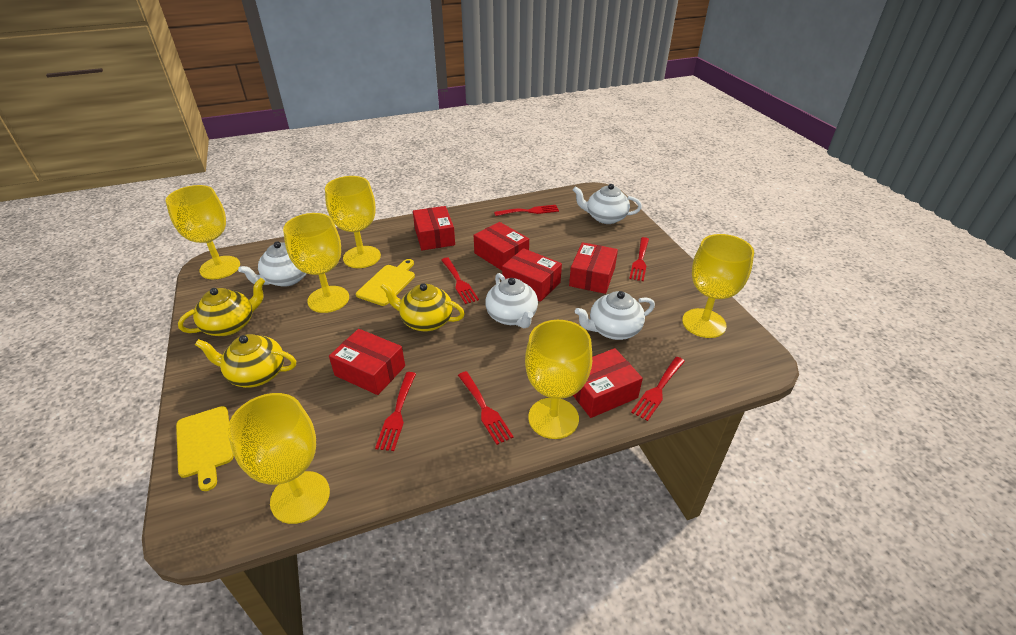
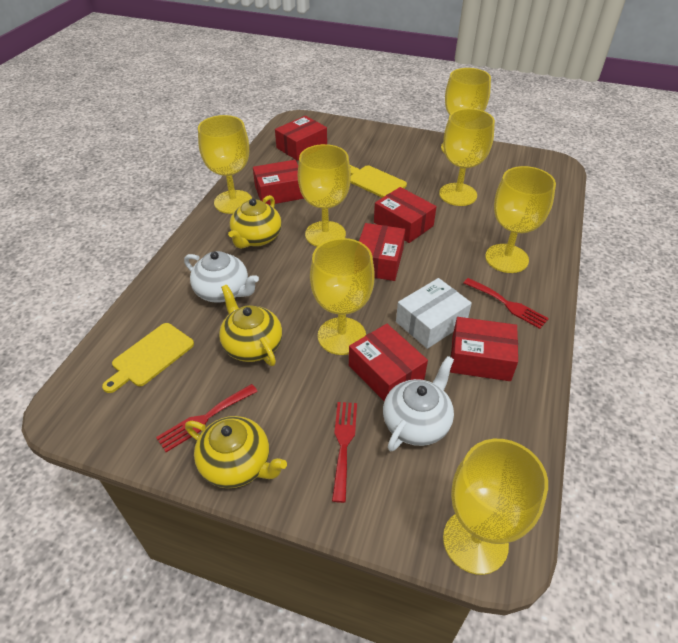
red fork: 6 -> 3
white box: 0 -> 1
white teapot: 4 -> 2
yellow goblet: 6 -> 7

